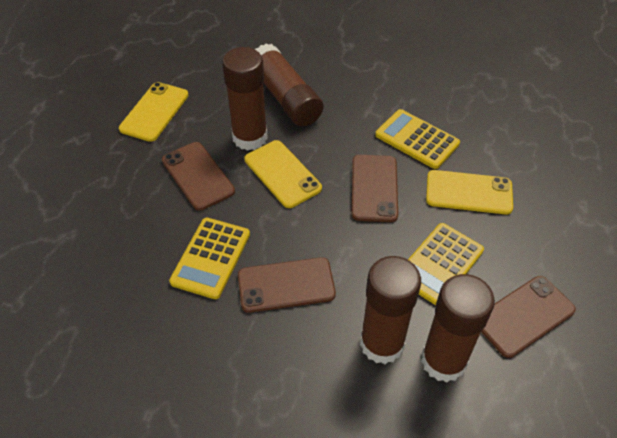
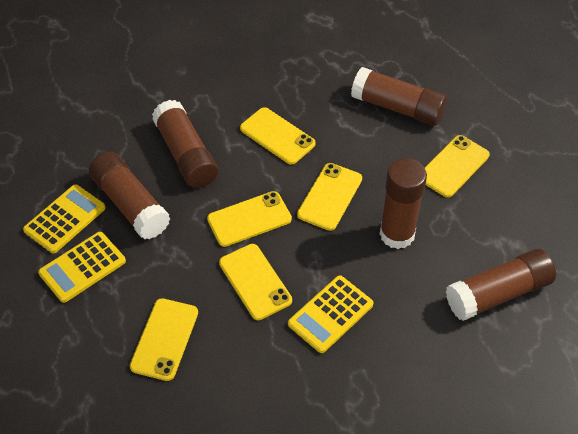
brown glue stick: 4 -> 5
brown phone: 4 -> 0
yellow phone: 3 -> 6

